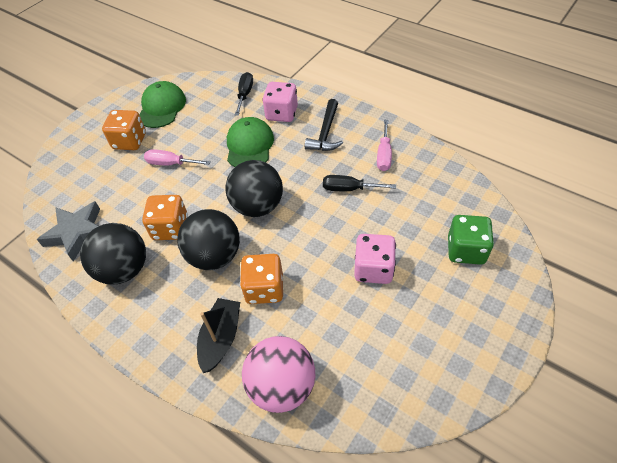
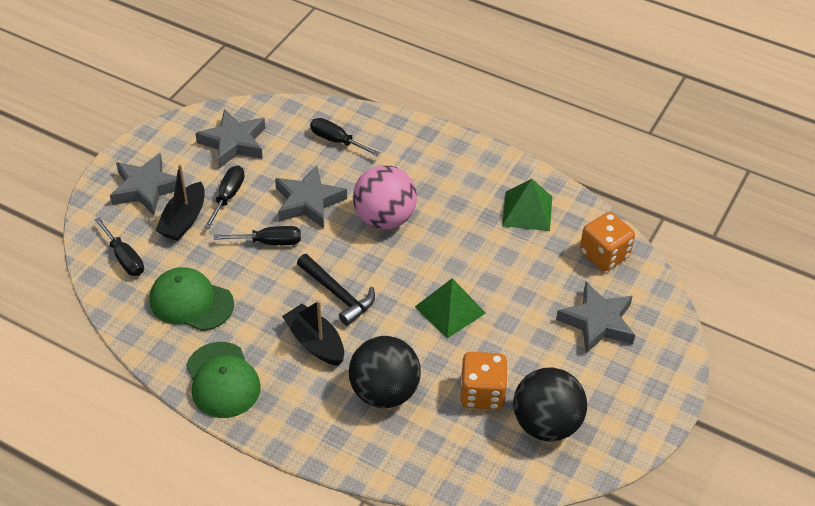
black ball: 3 -> 2
black boat: 1 -> 2
black screwdriver: 2 -> 4
green dice: 1 -> 0
green pyramid: 0 -> 2
grey star: 1 -> 4
orange dice: 3 -> 2
pink dice: 2 -> 0
pink screwdriver: 2 -> 0

